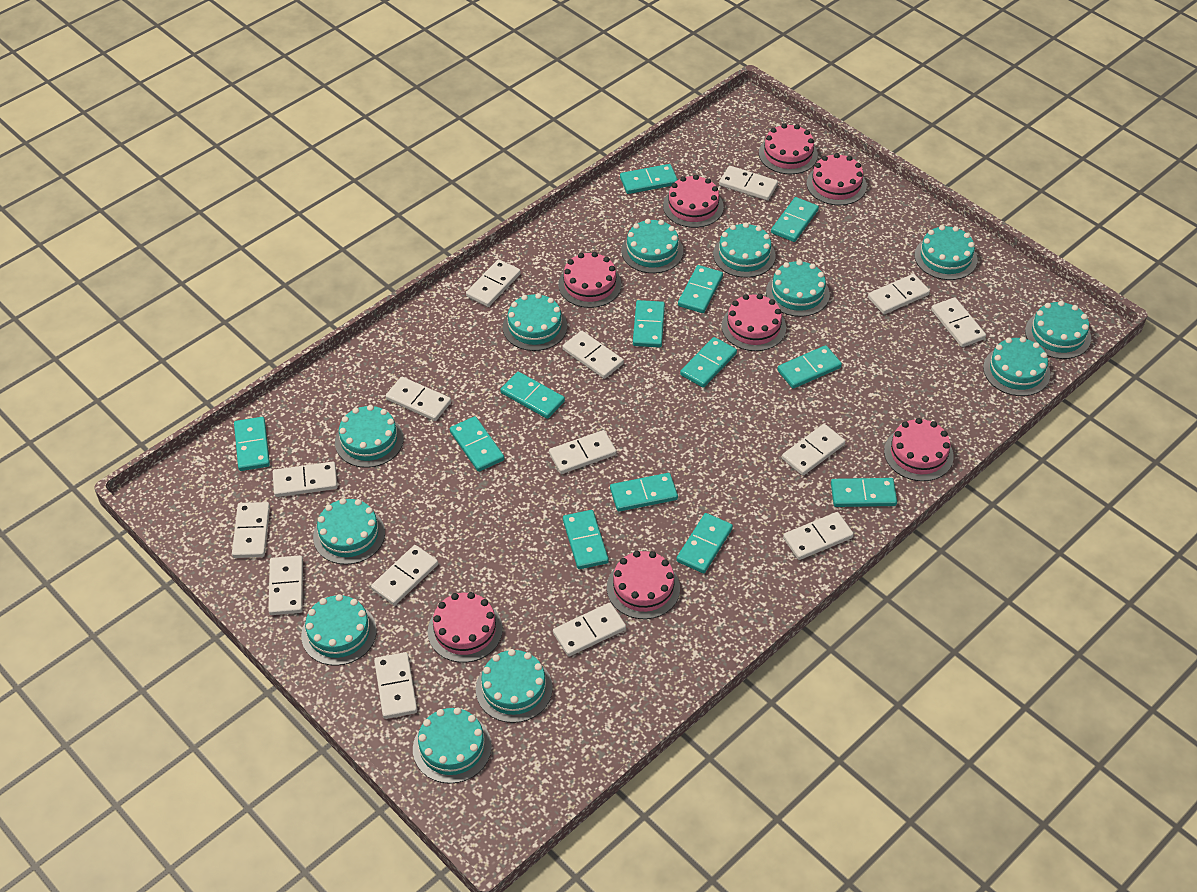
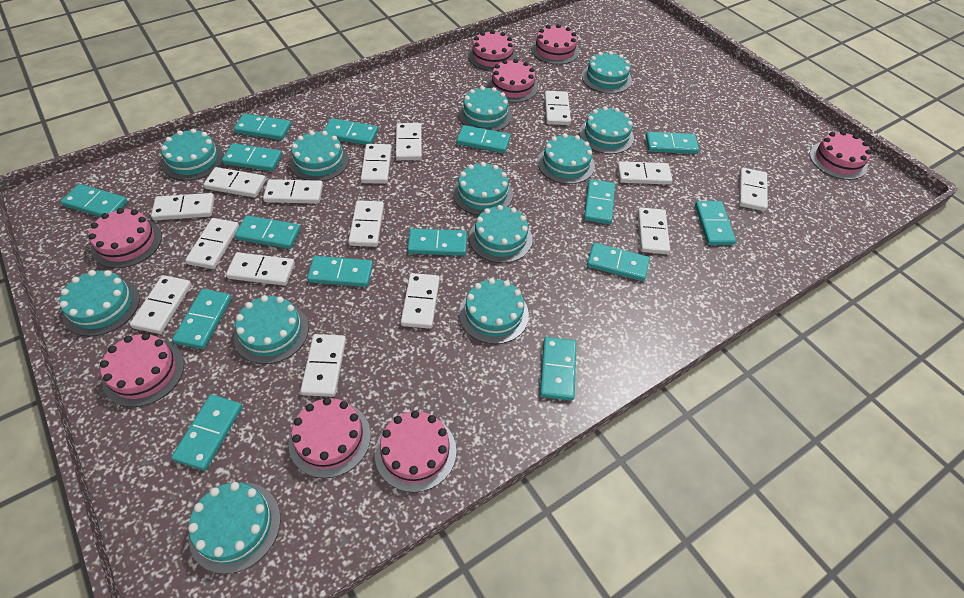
turquoise domino: 13 -> 15

